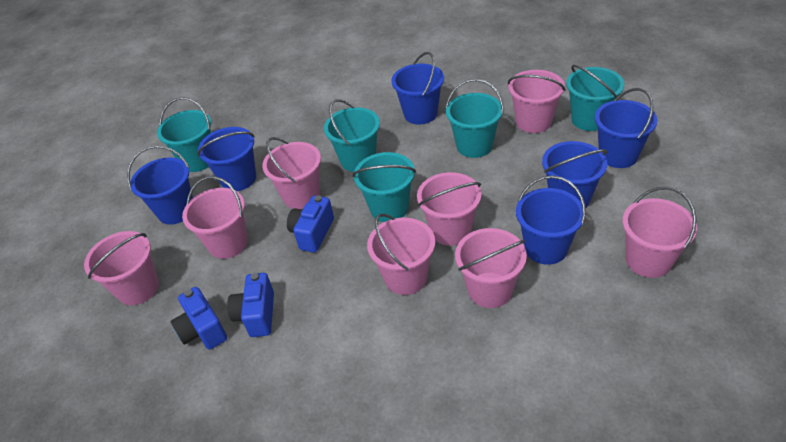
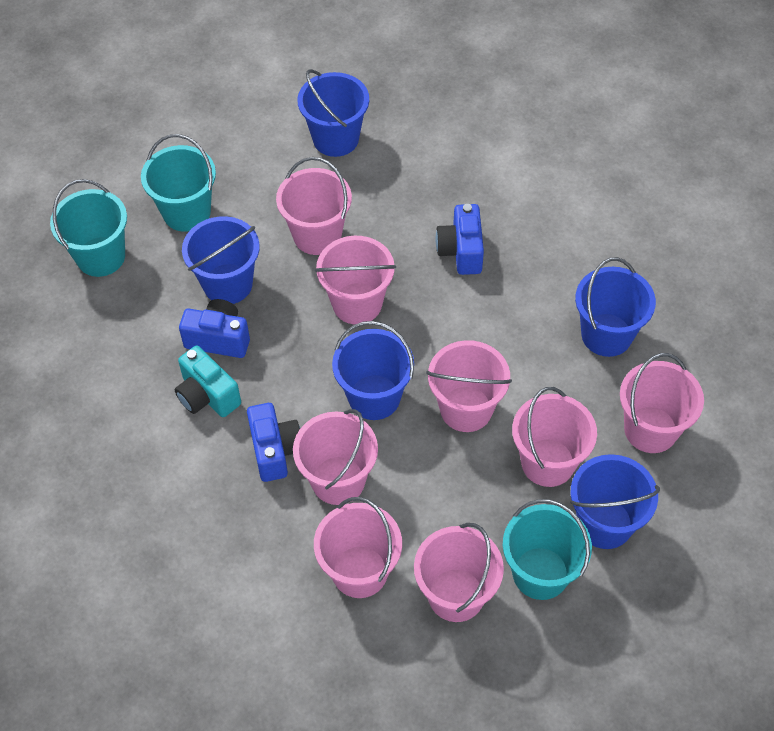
blue bucket: 6 -> 5
turquoise bucket: 5 -> 3
turquoise camera: 0 -> 1

